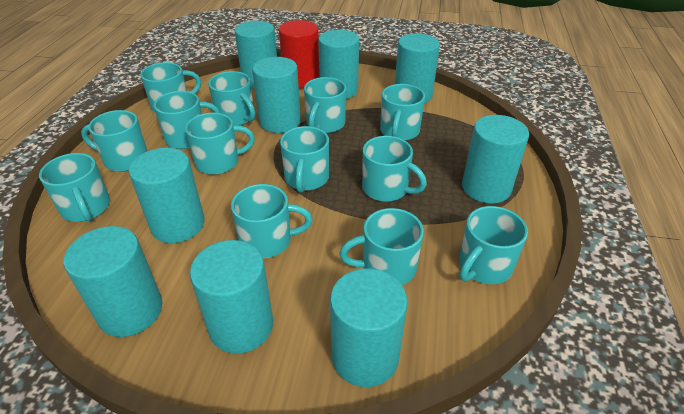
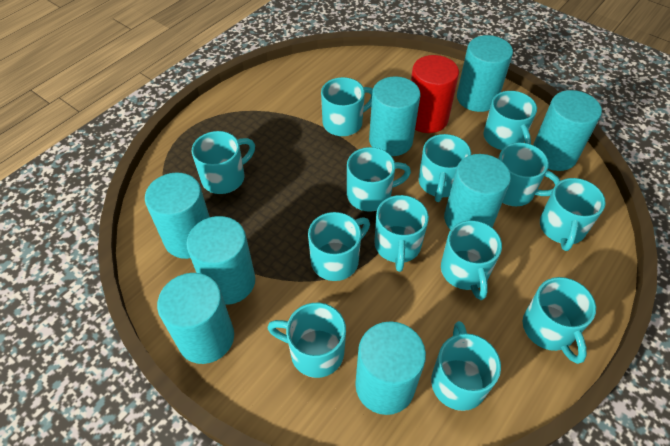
turquoise cylinder: 9 -> 8

